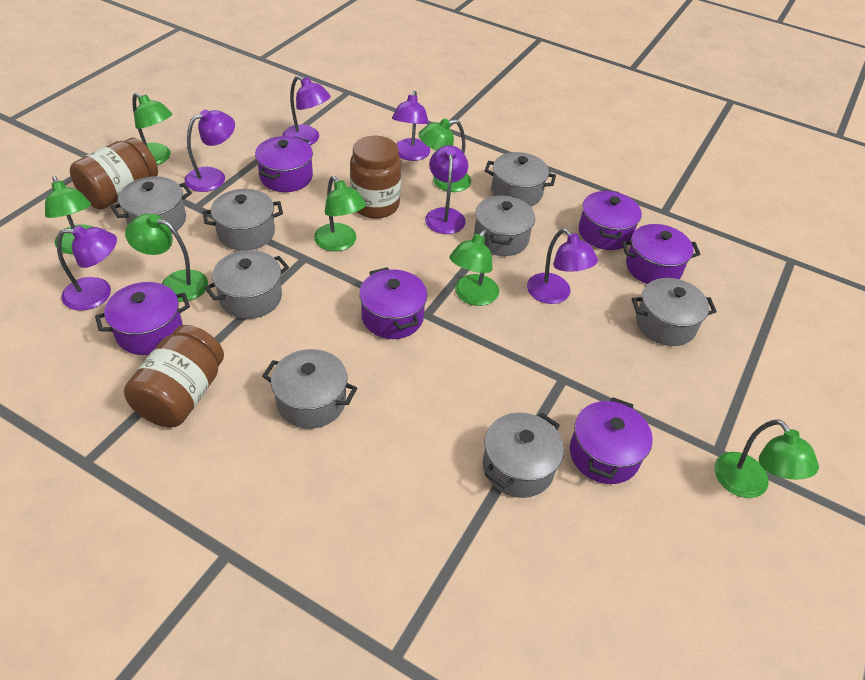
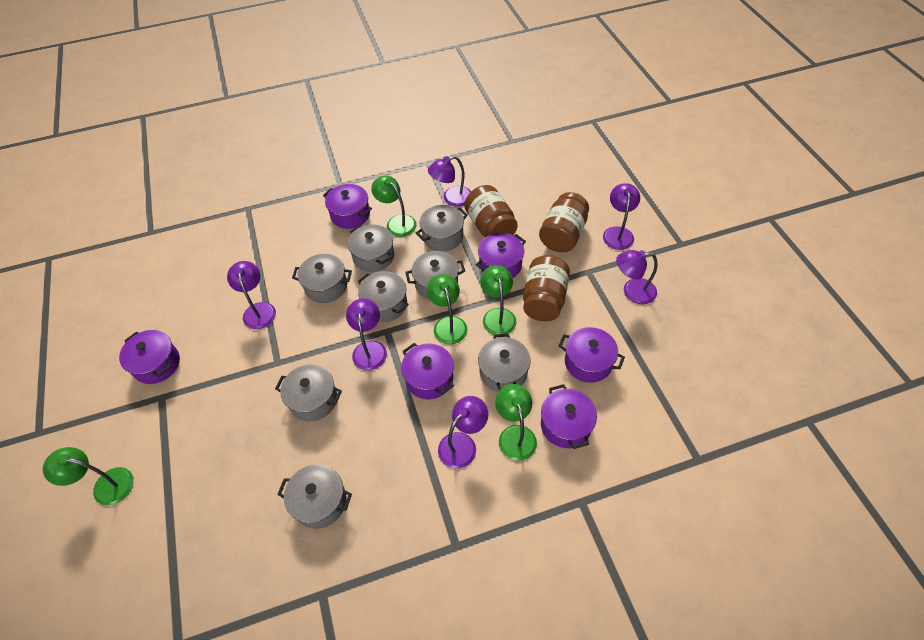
green lamp: 7 -> 5

